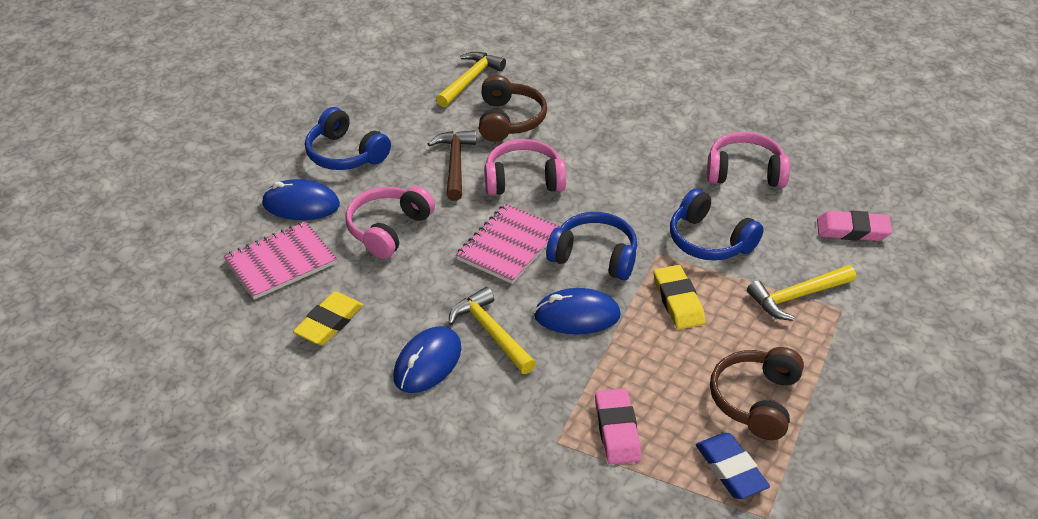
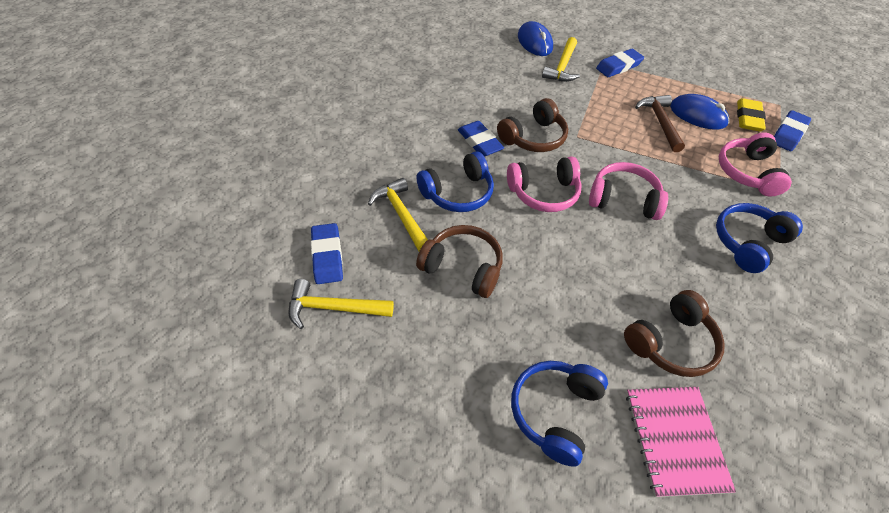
blue eraser: 1 -> 4
blue mouse: 3 -> 2
brown headphones: 2 -> 3
pink eraser: 2 -> 0
pink notebook: 2 -> 1
yellow eraser: 2 -> 1

